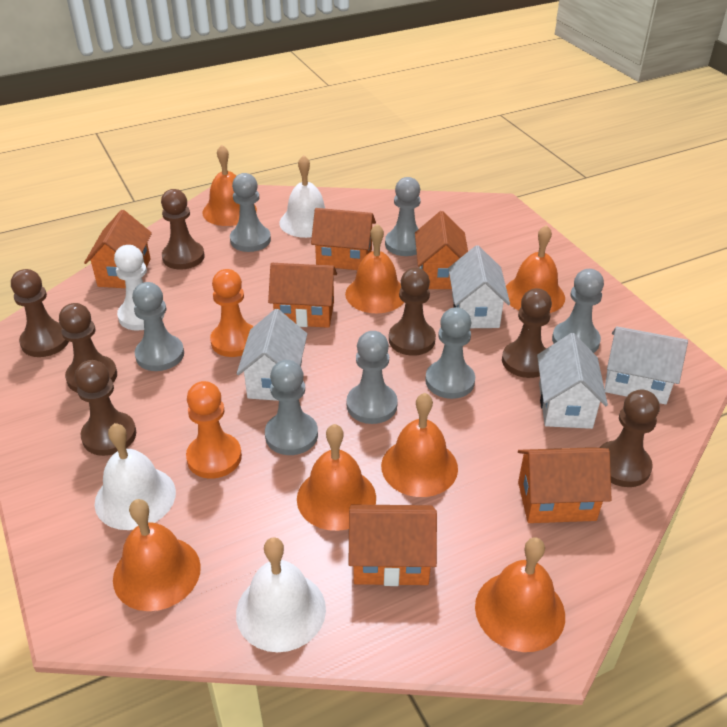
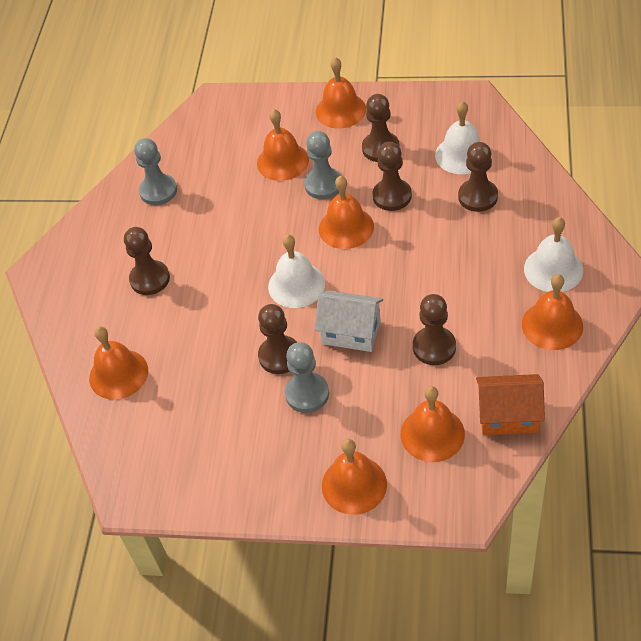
brown pawn: 7 -> 6
grey pawn: 7 -> 3
orange house: 6 -> 1
orange pawn: 2 -> 0
white house: 4 -> 1
white pawn: 1 -> 0

